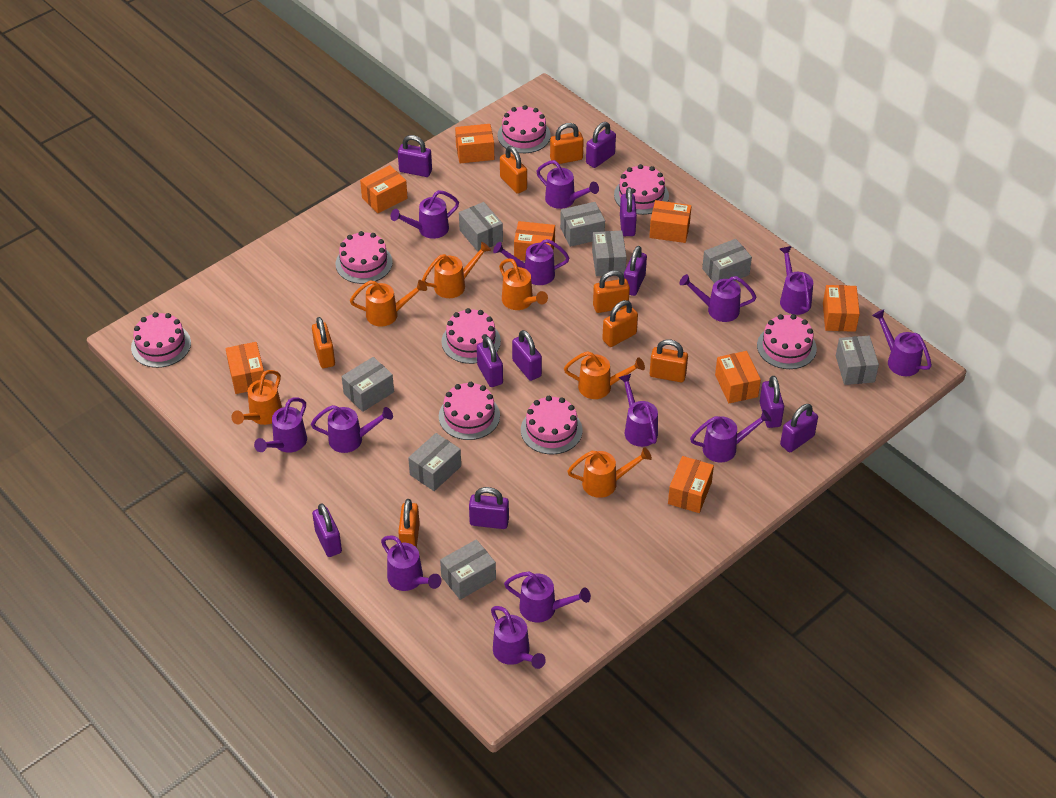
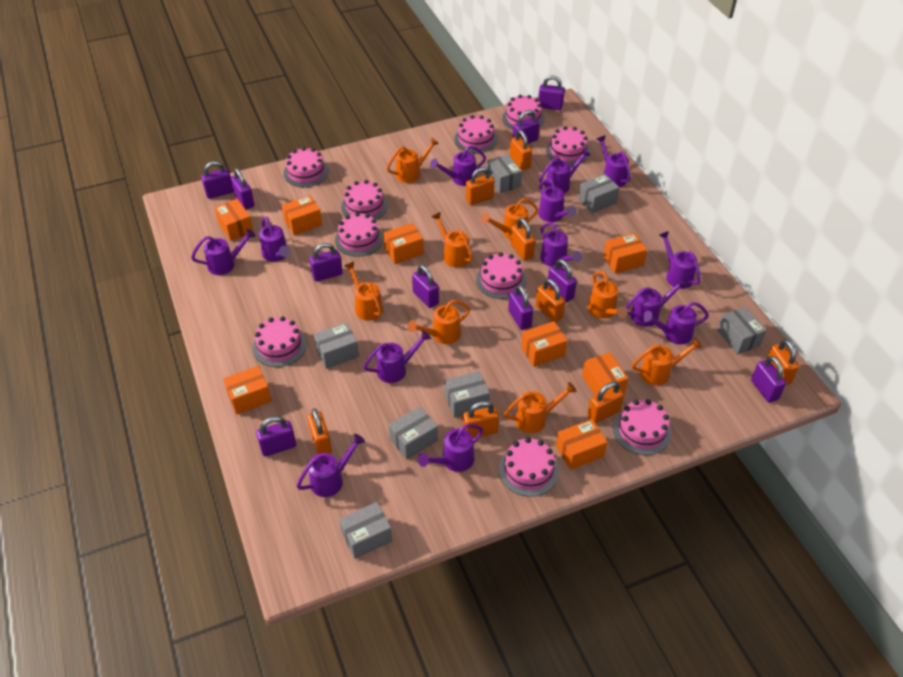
grey box: 8 -> 7
orange padlock: 7 -> 8
orange watering can: 6 -> 8
pink cake: 8 -> 10

